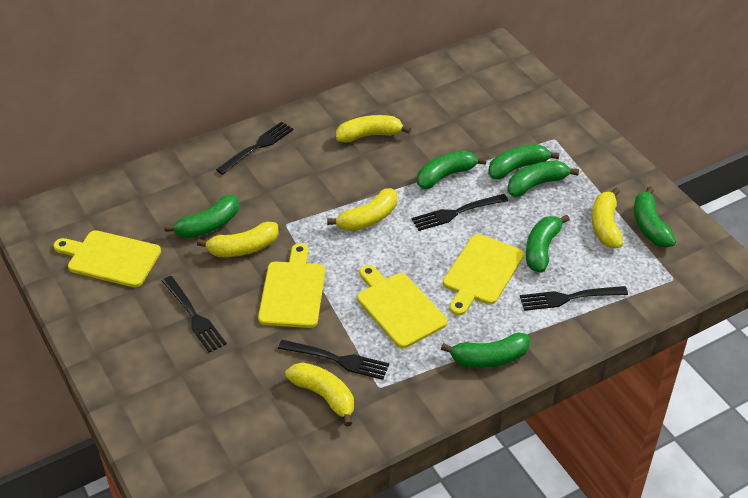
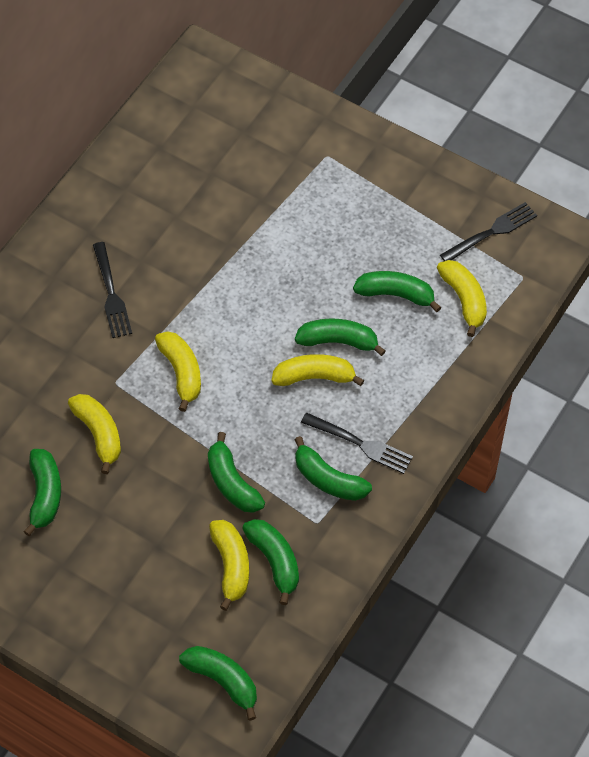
black fork: 5 -> 3
yellow cutting board: 4 -> 0

